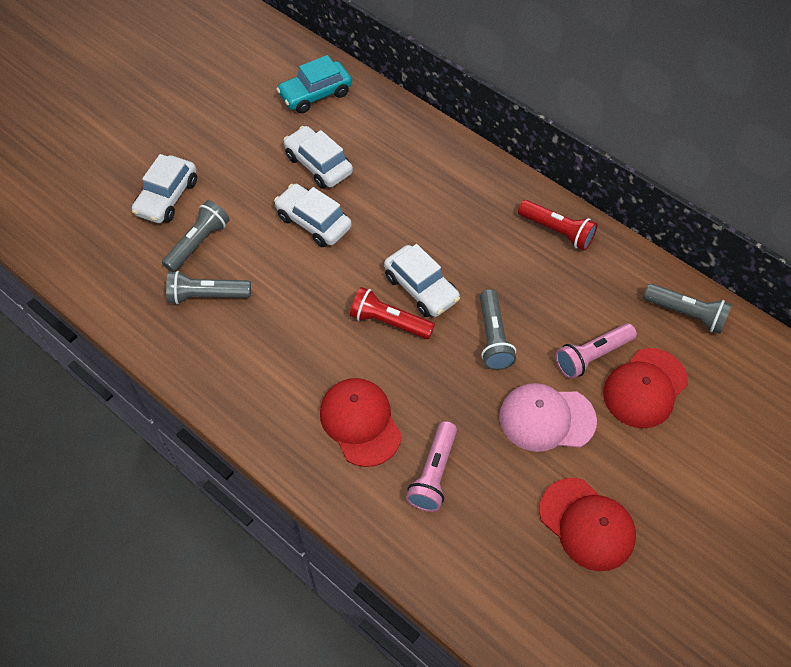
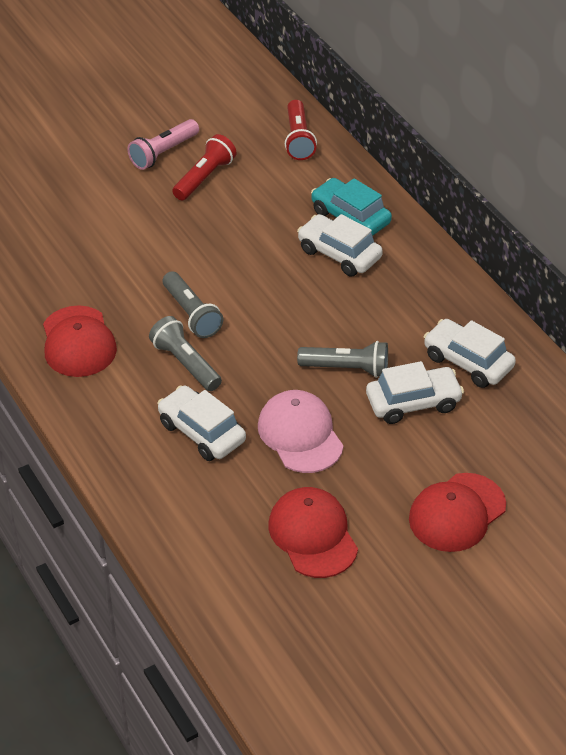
grey flashlight: 4 -> 3
pink flashlight: 2 -> 1

